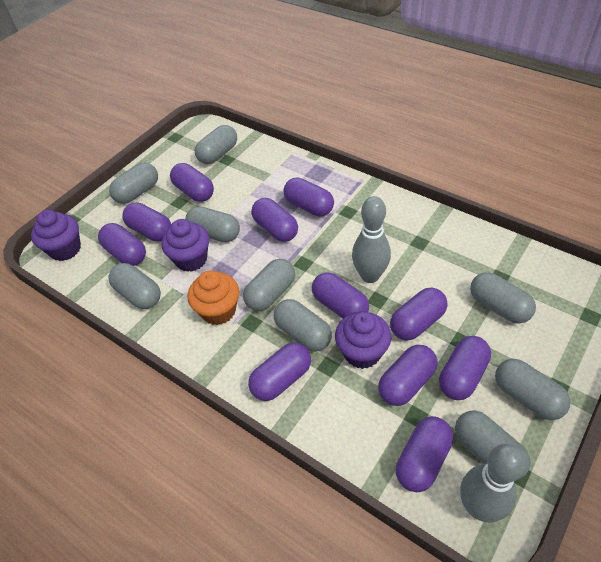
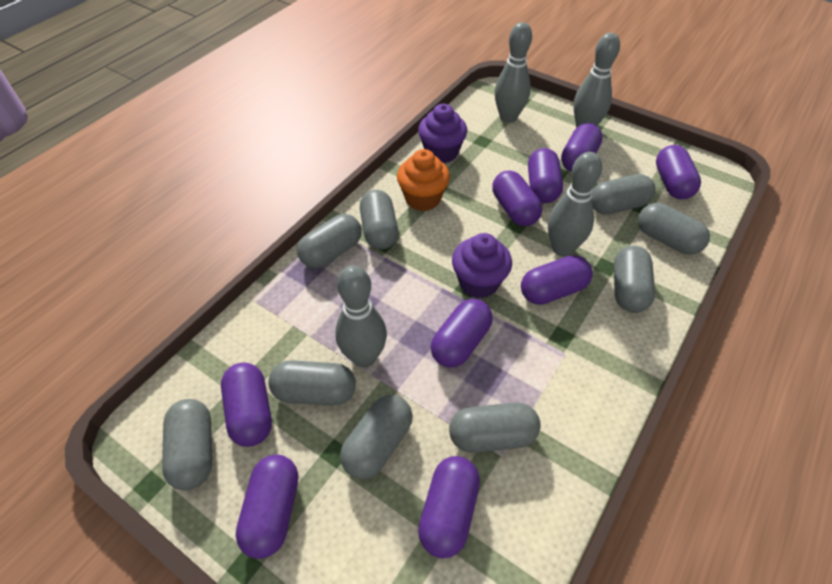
grey bowling pin: 2 -> 4
purple capsule: 11 -> 9
purple cupcake: 3 -> 2

